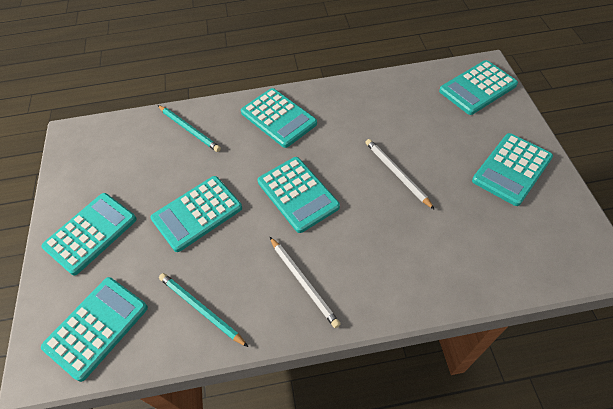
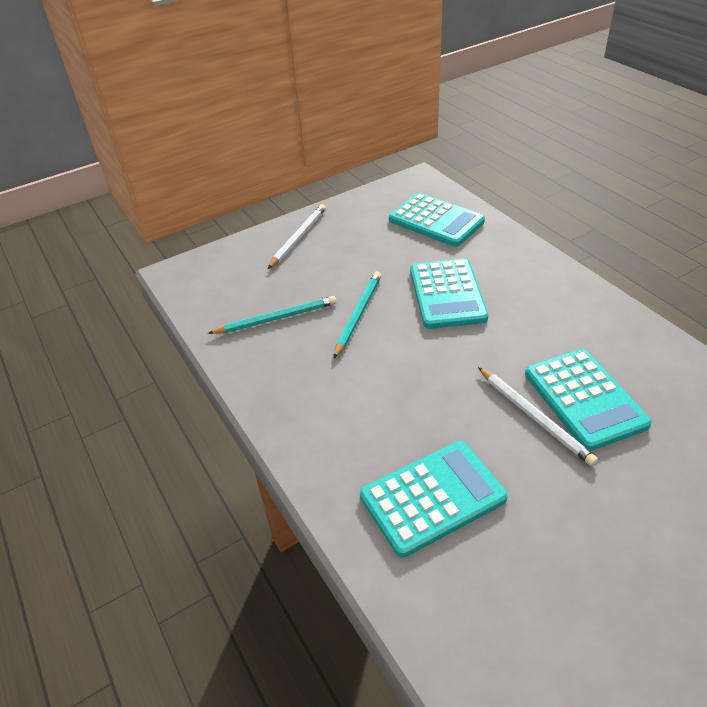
turquoise calculator: 7 -> 4

